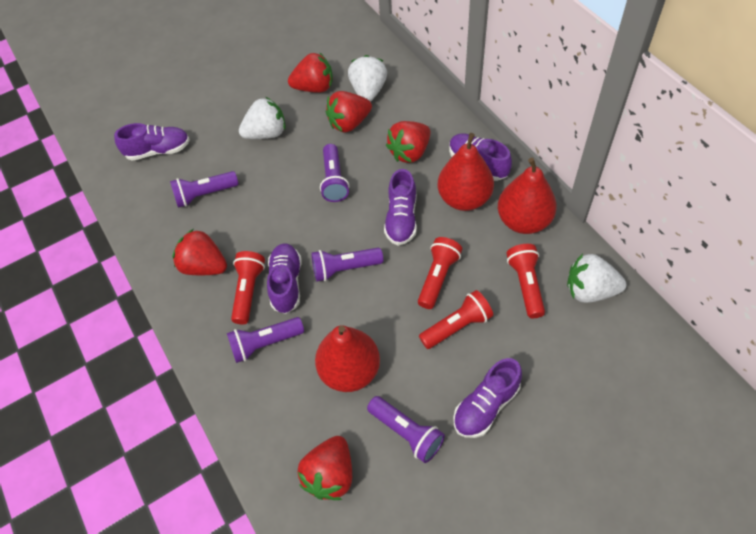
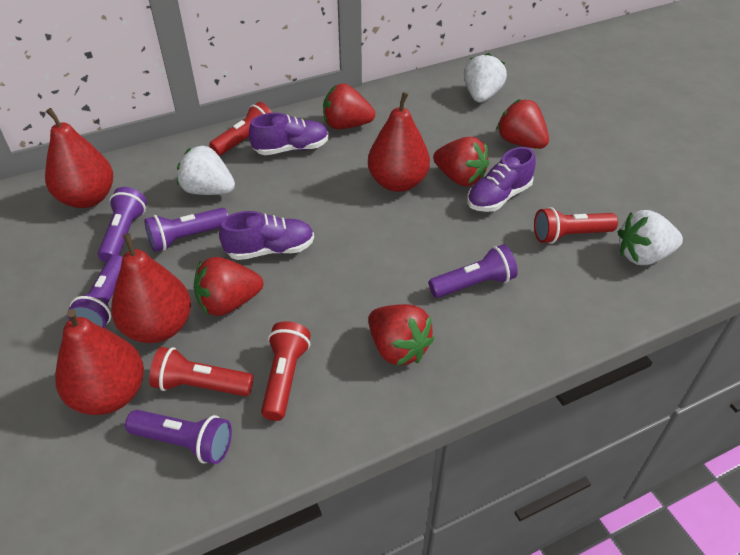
purple shoe: 5 -> 3
red pear: 3 -> 4

